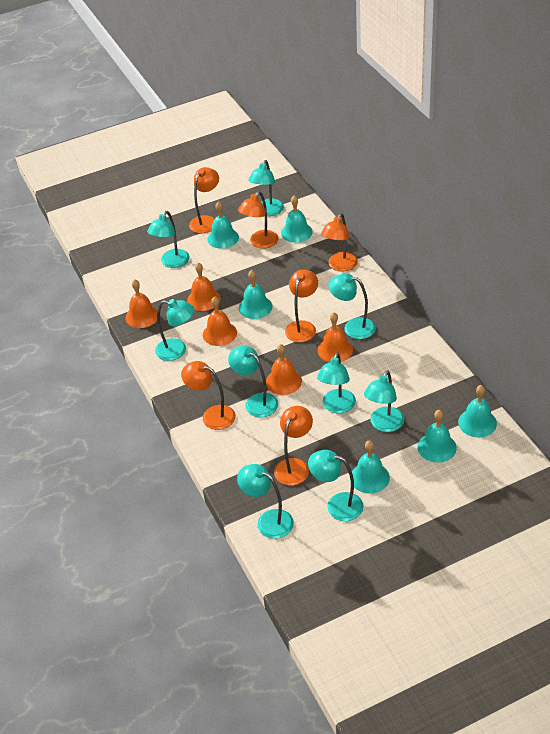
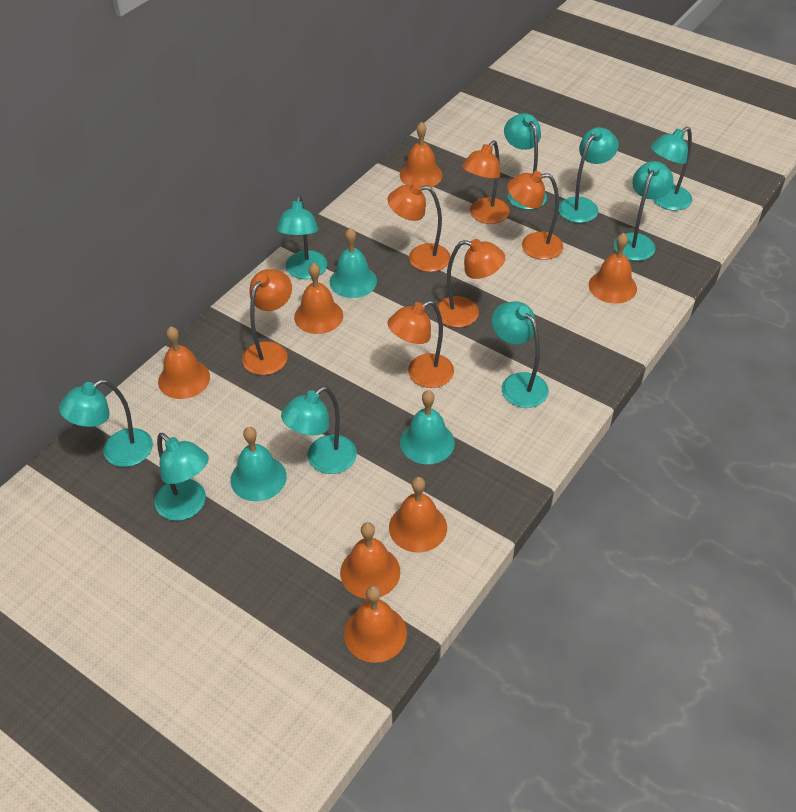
orange bell: 5 -> 7
turquoise bell: 6 -> 3

